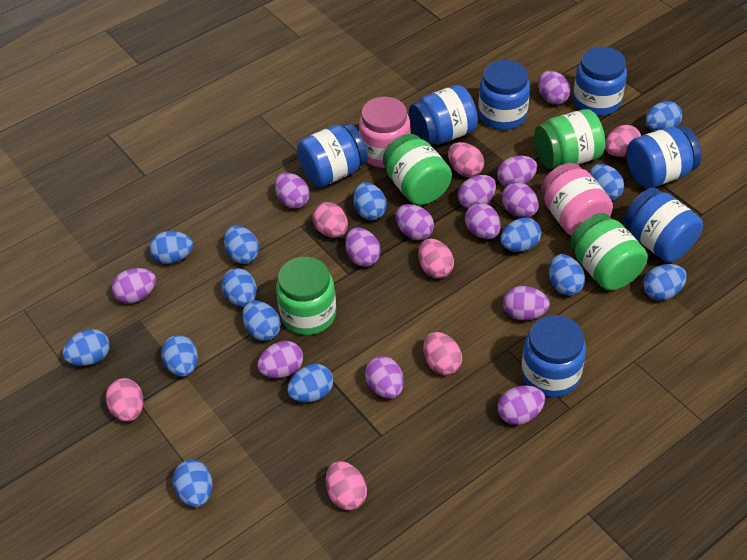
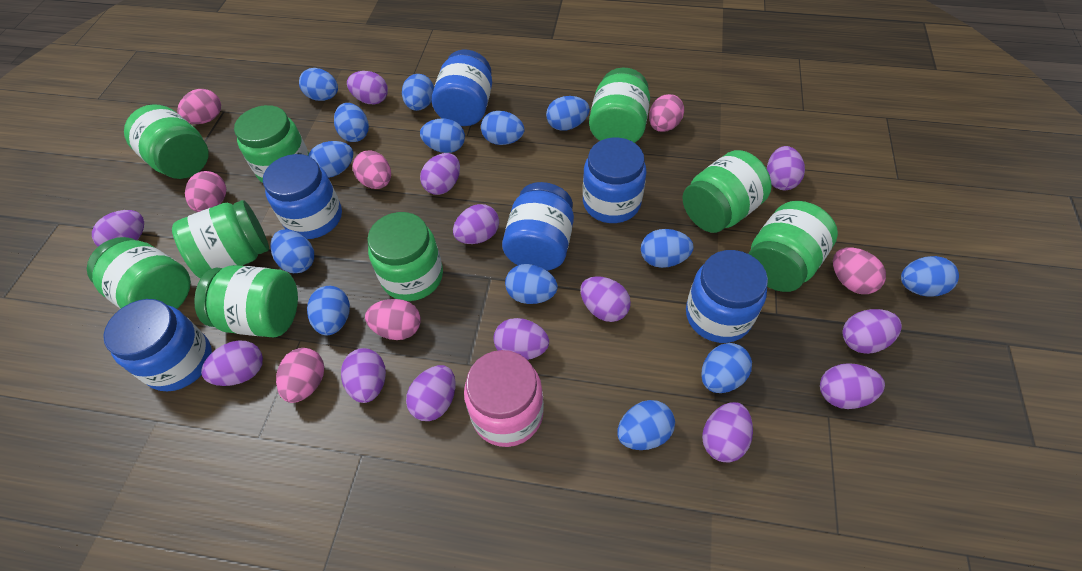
blue jar: 7 -> 6
green jar: 4 -> 9
pink jar: 2 -> 1

